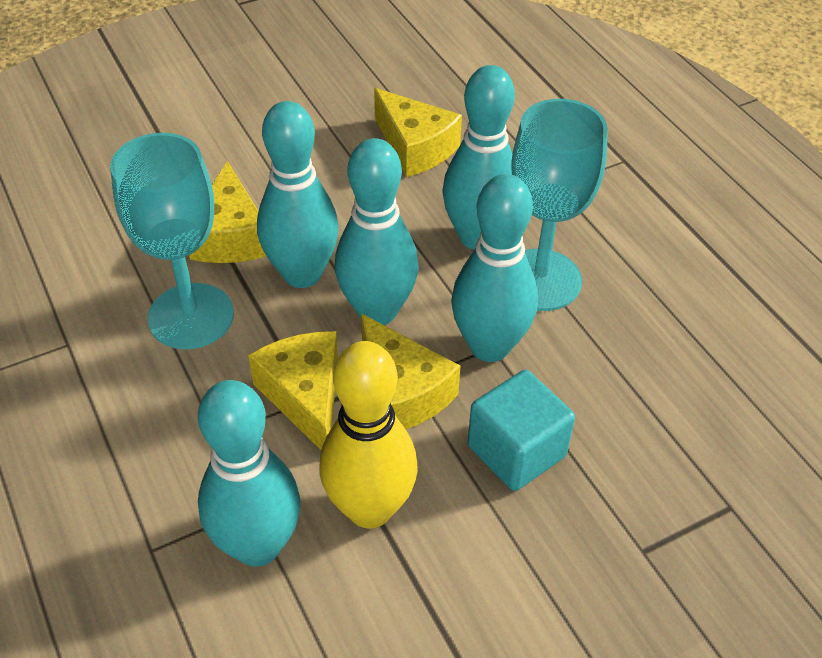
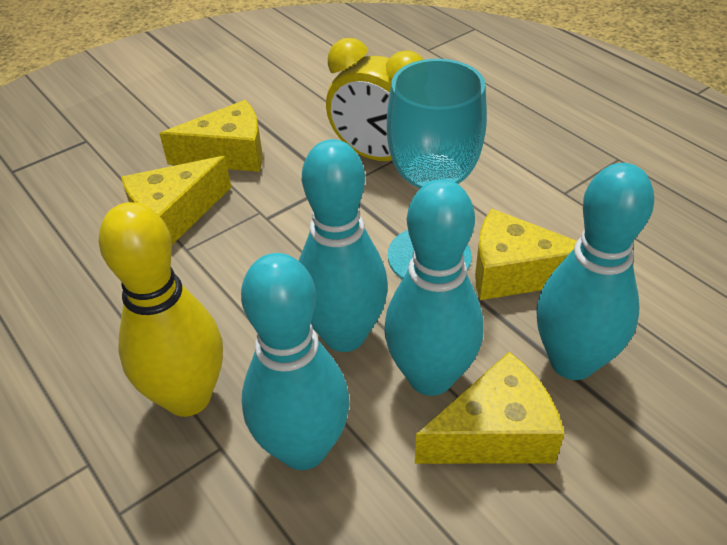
turquoise bowling pin: 5 -> 4
turquoise cube: 1 -> 0
turquoise goblet: 2 -> 1
yellow clock: 0 -> 1

